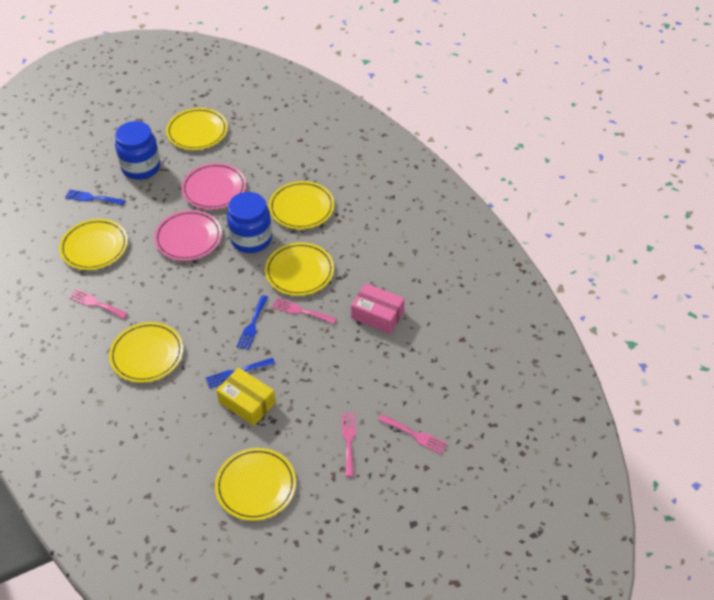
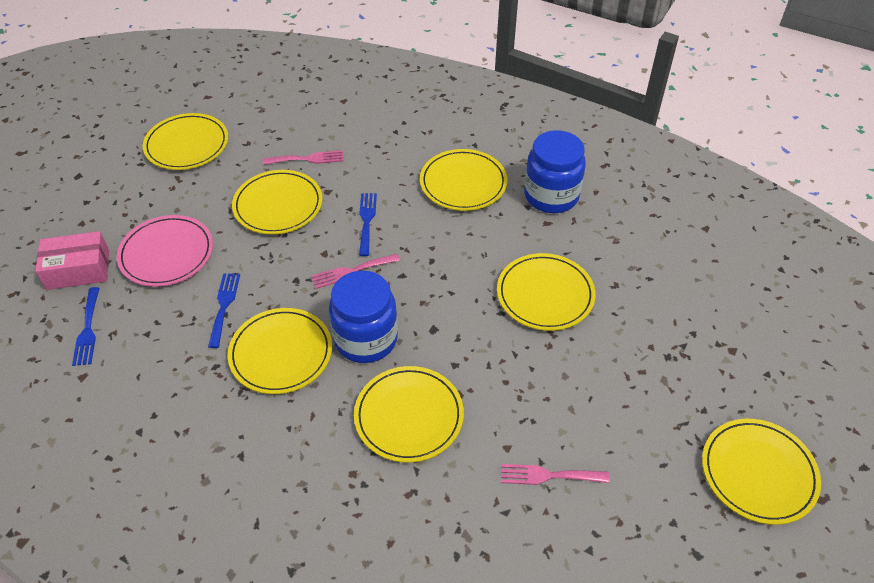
pink fork: 4 -> 3
pink plate: 2 -> 1
yellow box: 1 -> 0
yellow plate: 6 -> 7

